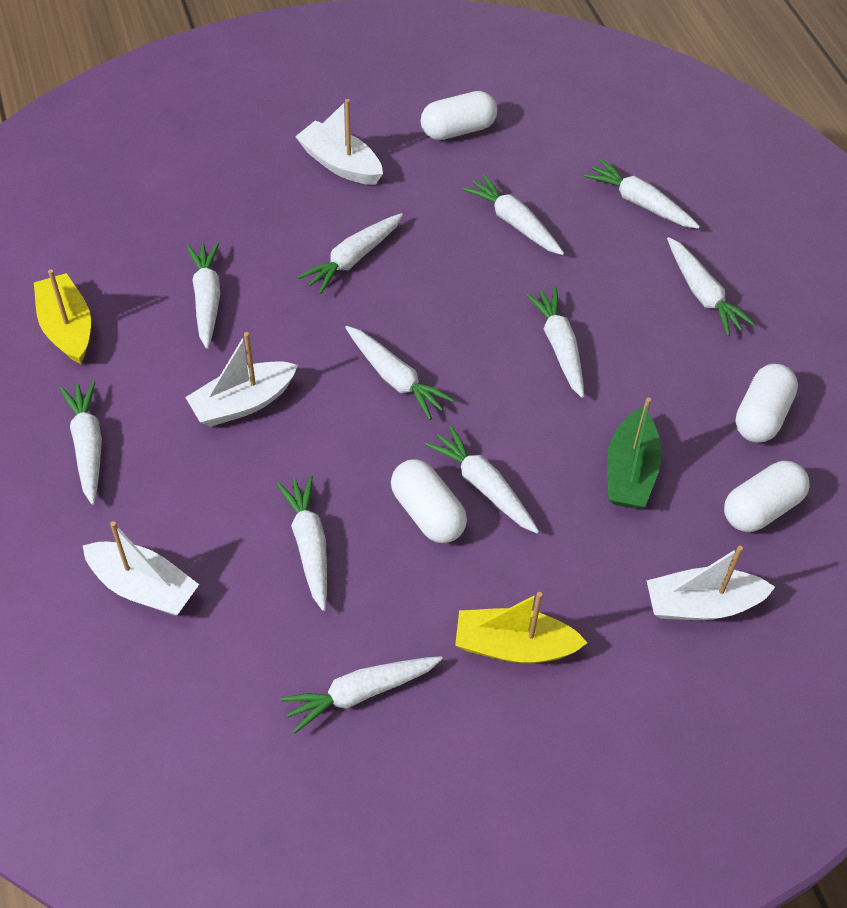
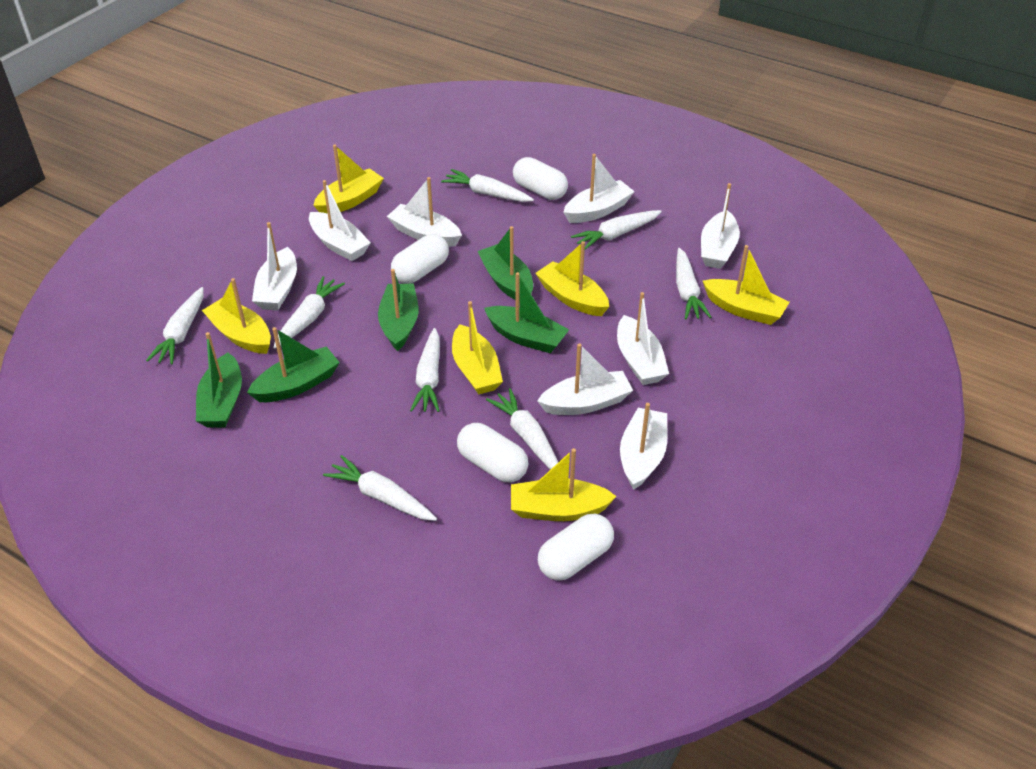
green boat: 1 -> 5
white boat: 4 -> 8
white carrot: 11 -> 8
yellow boat: 2 -> 6

